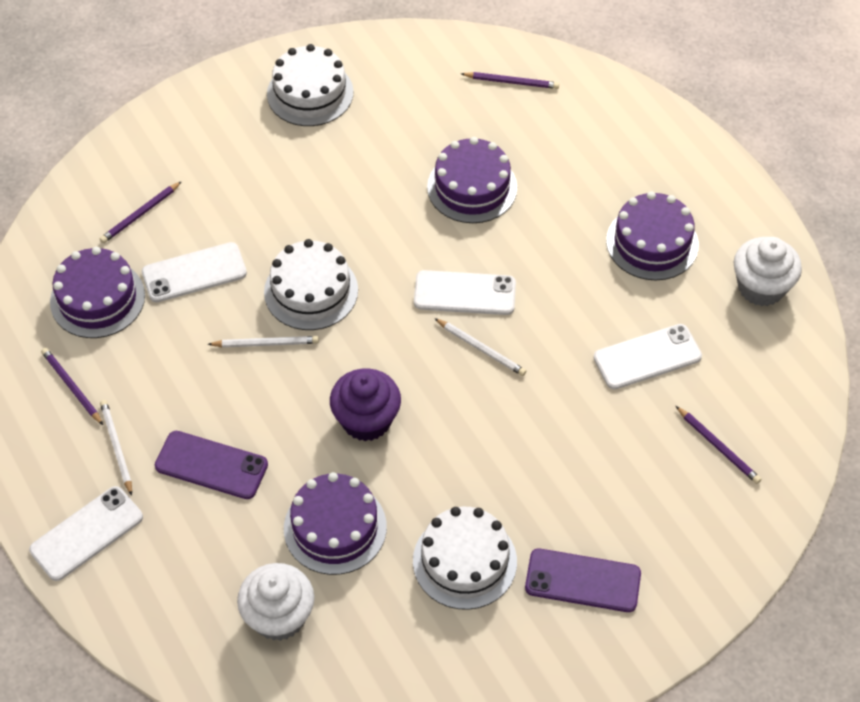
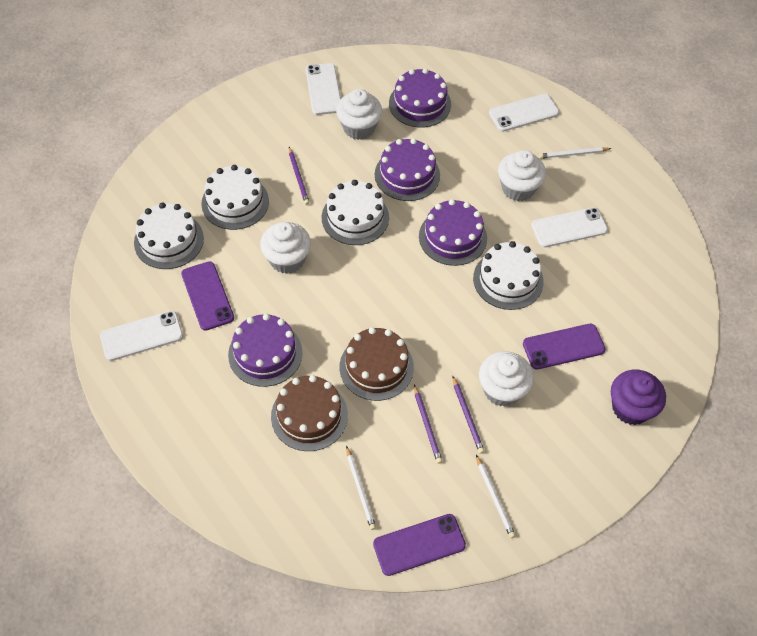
brown cake: 0 -> 2
purple pencil: 4 -> 3
purple phone: 2 -> 3
white cake: 3 -> 4
white cupcake: 2 -> 4

